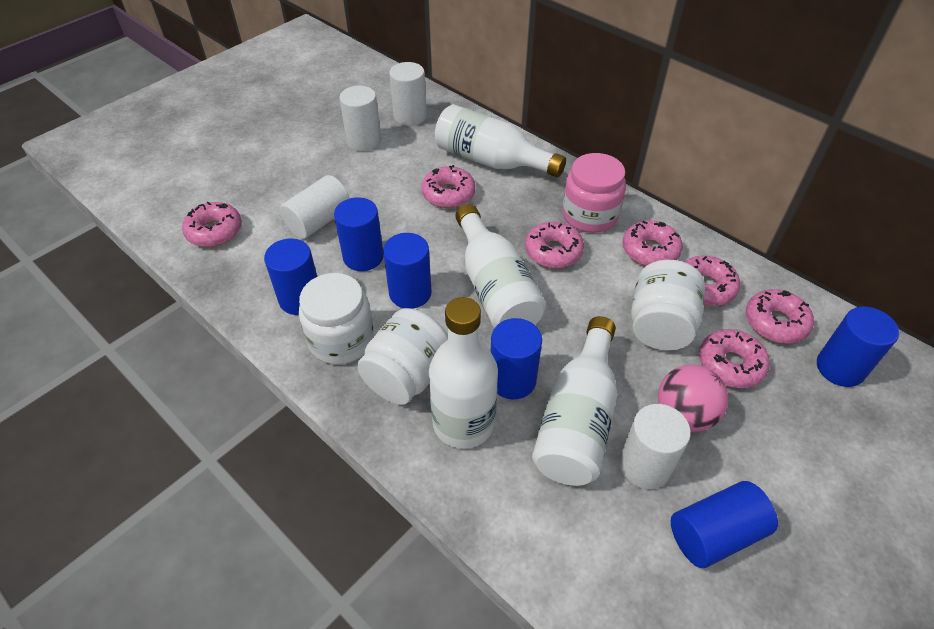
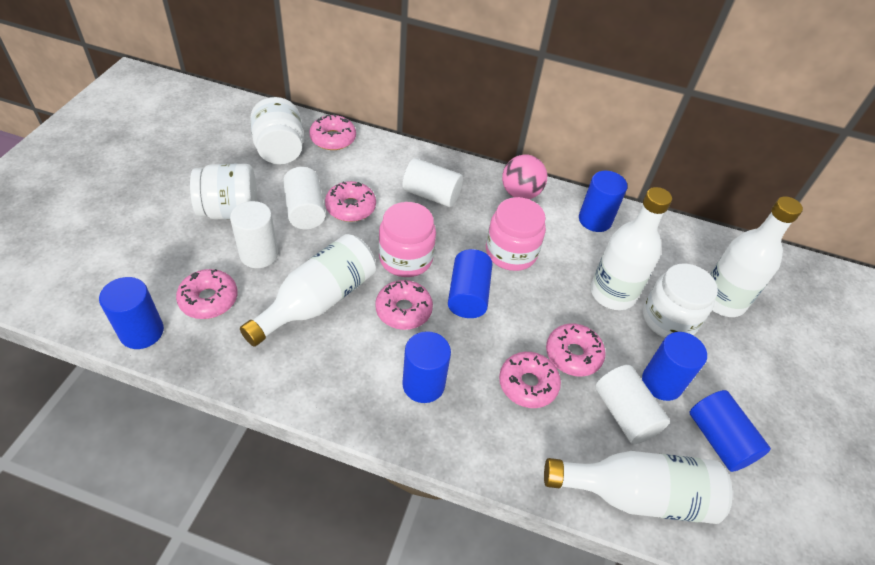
pink donut: 7 -> 6
pink jar: 1 -> 2

